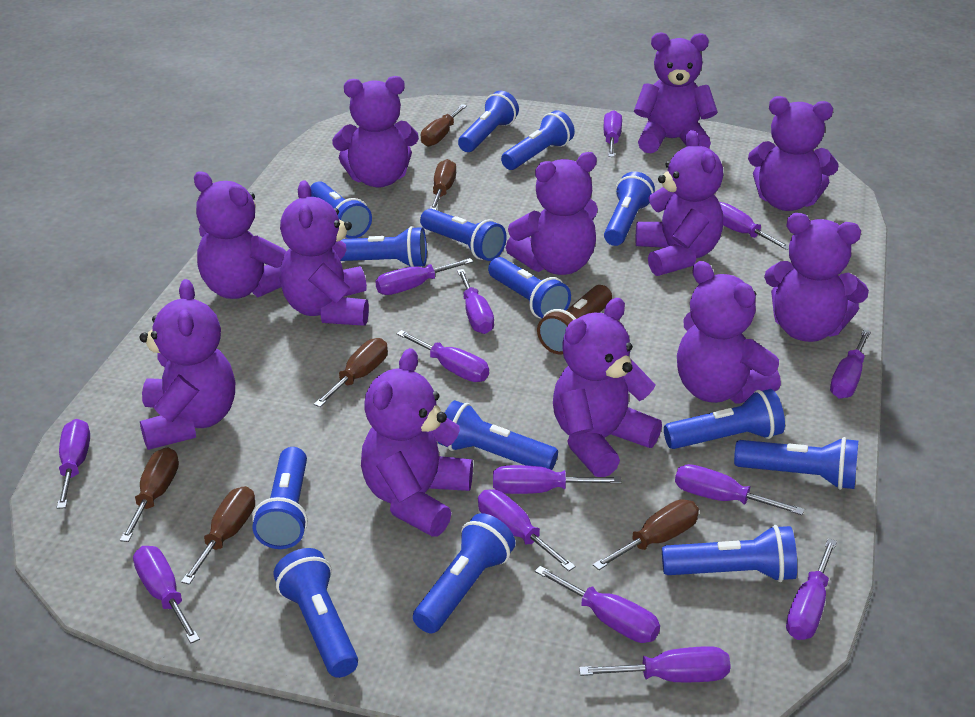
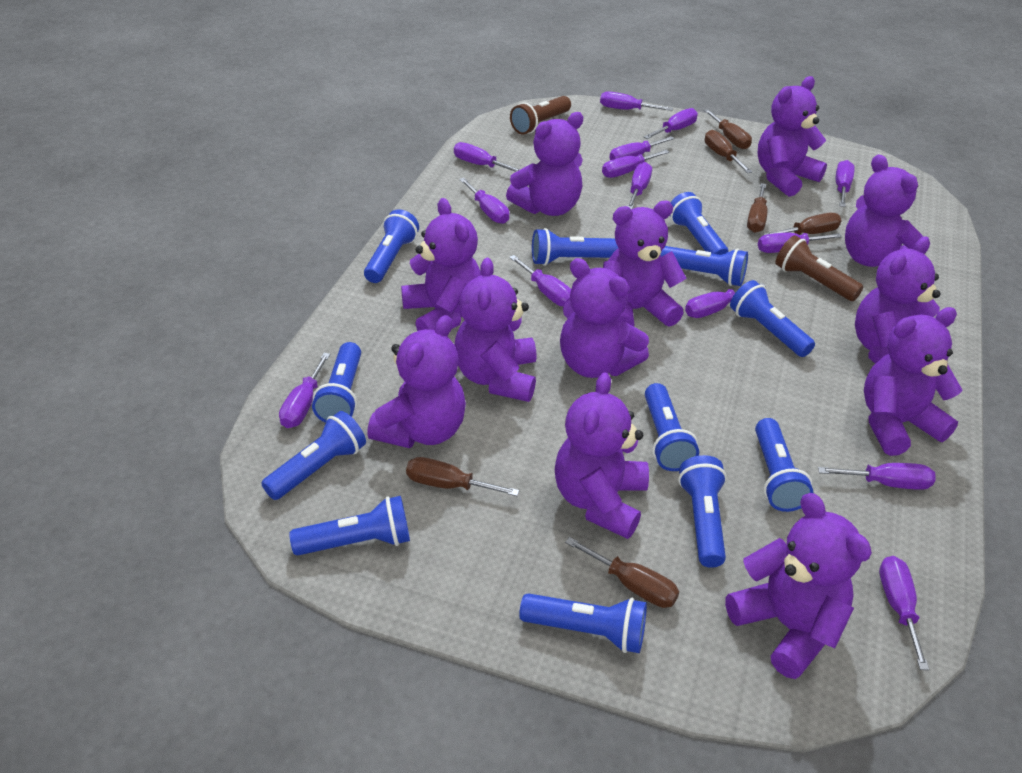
blue flashlight: 14 -> 12
brown flashlight: 1 -> 2

